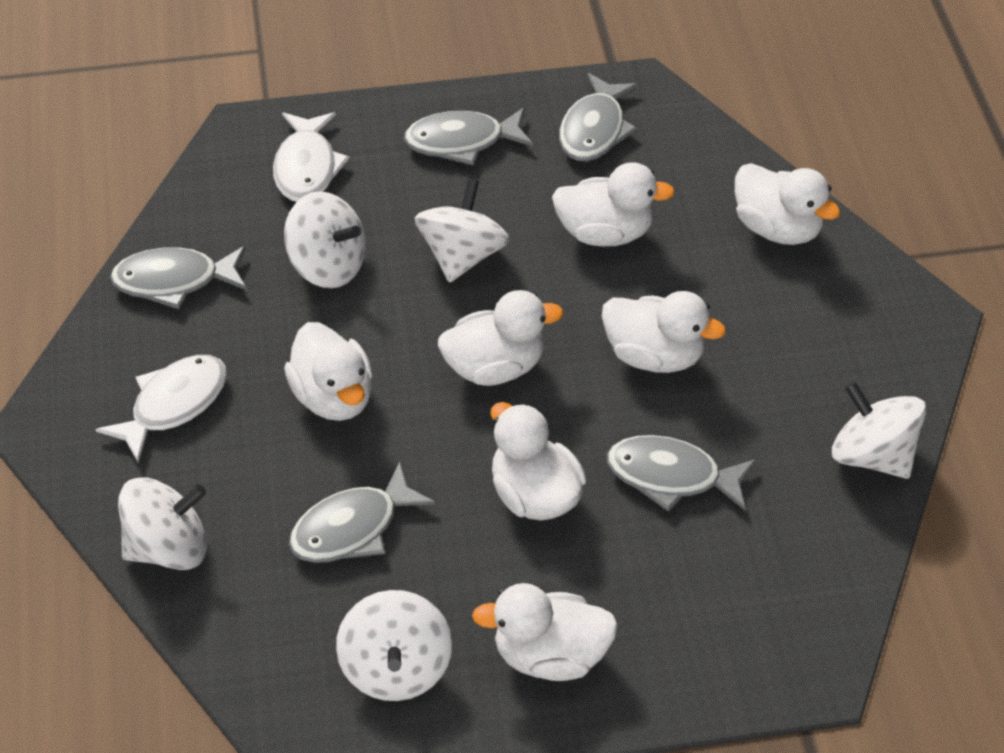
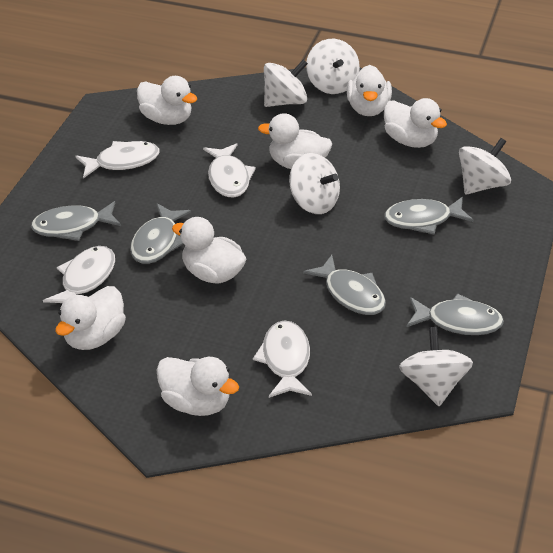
white fish: 2 -> 4

